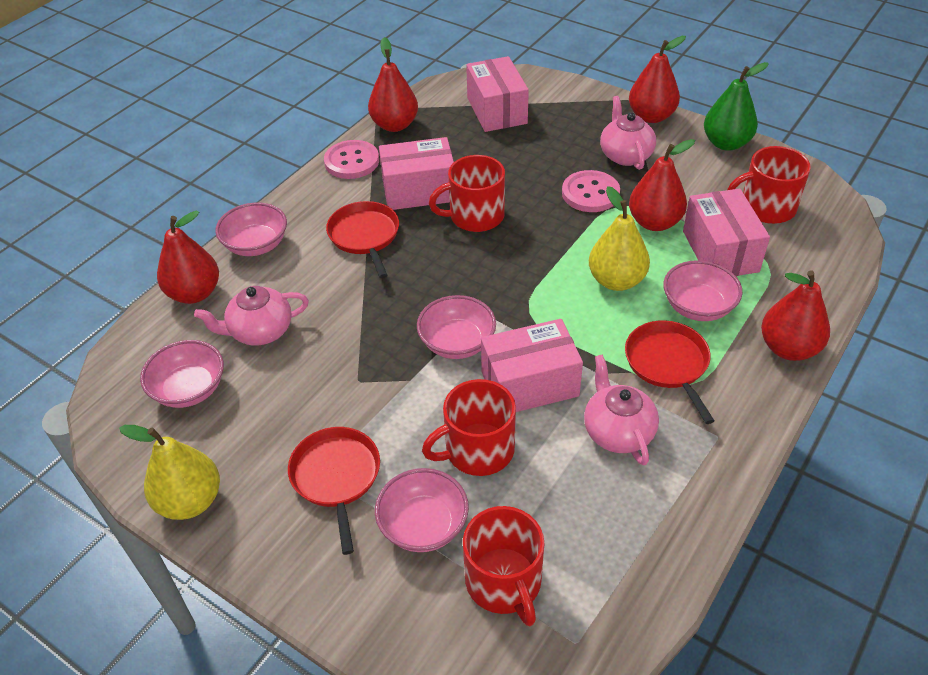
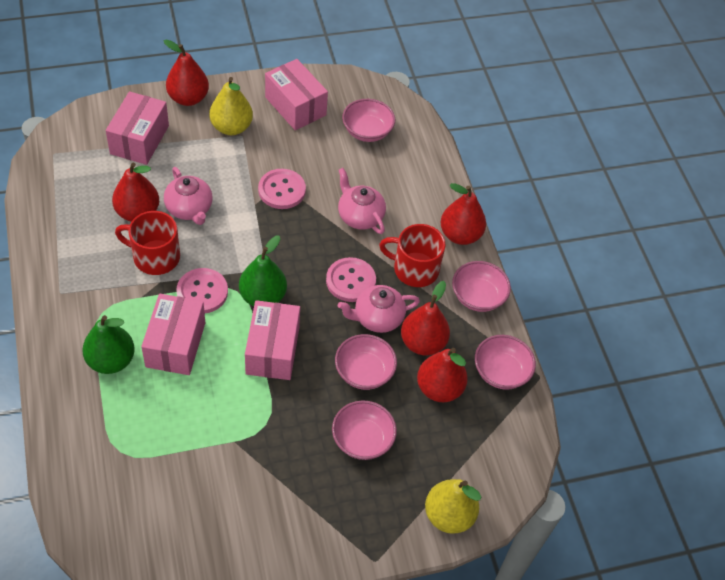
green pear: 1 -> 2
pink button: 2 -> 3
red mug: 4 -> 2
red pan: 3 -> 0

